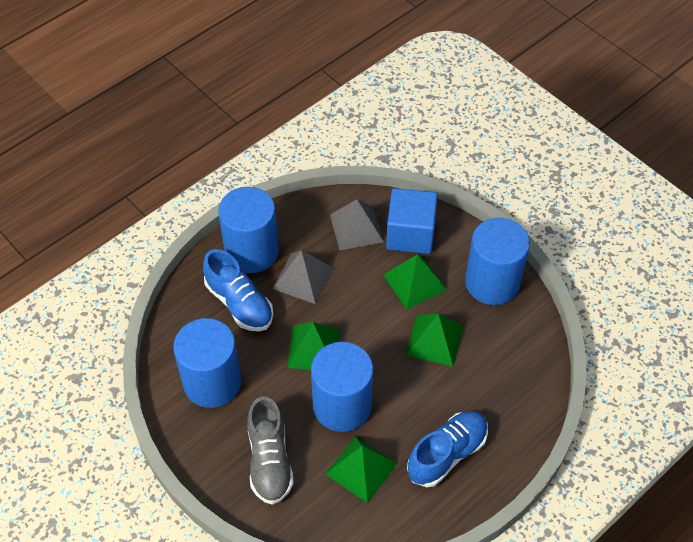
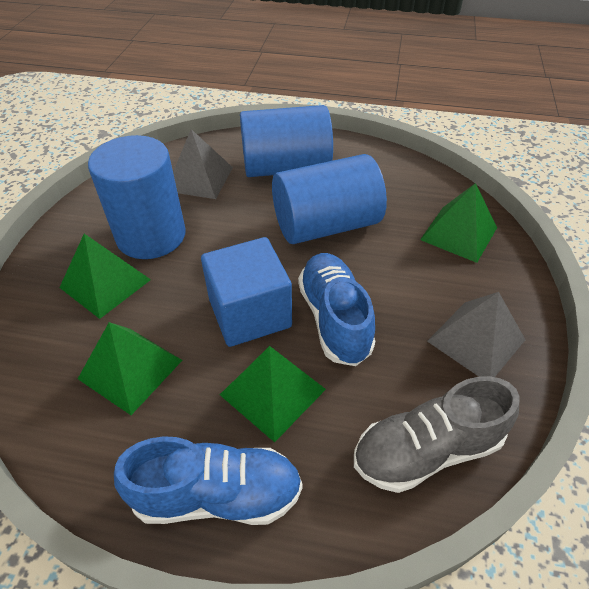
blue cylinder: 4 -> 3

